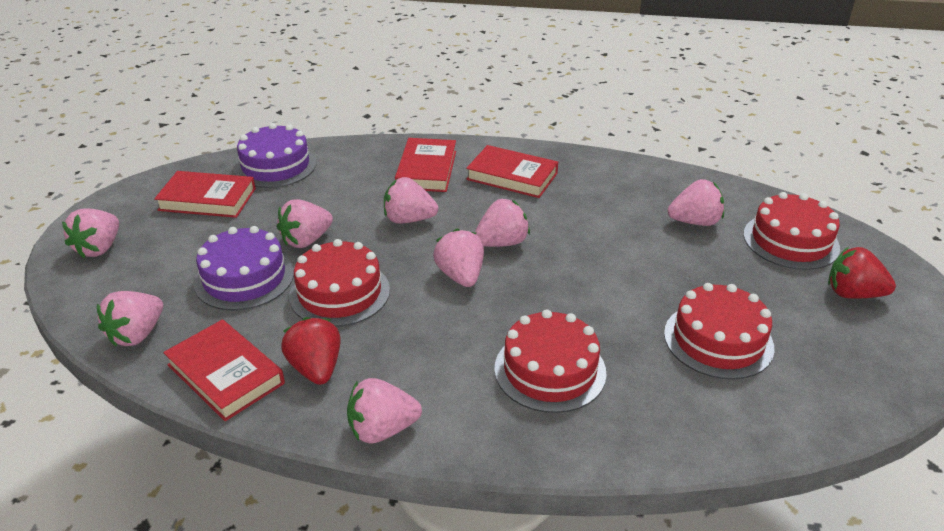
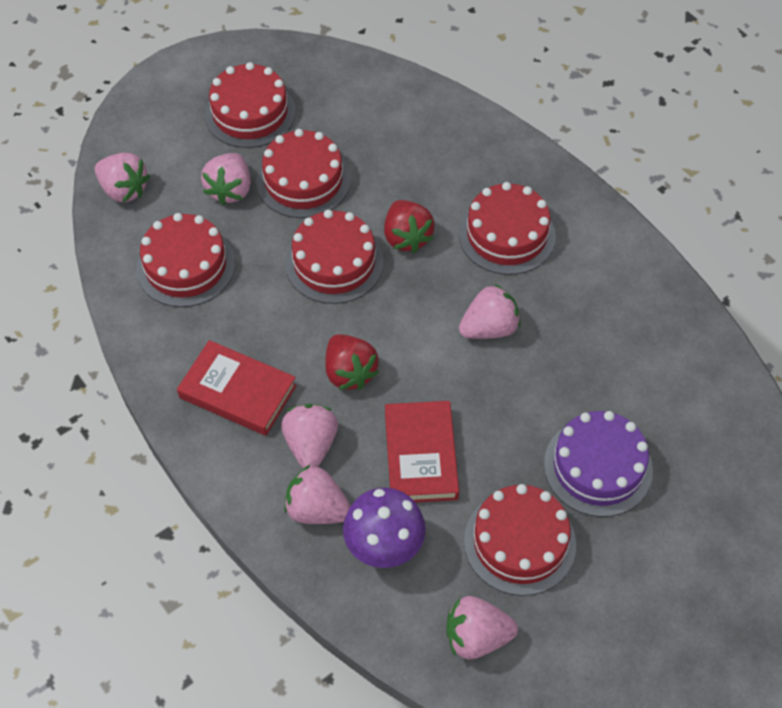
pink strawberry: 8 -> 6
purple cake: 2 -> 1
purple mushroom: 0 -> 1
red book: 4 -> 2
red cake: 4 -> 6

